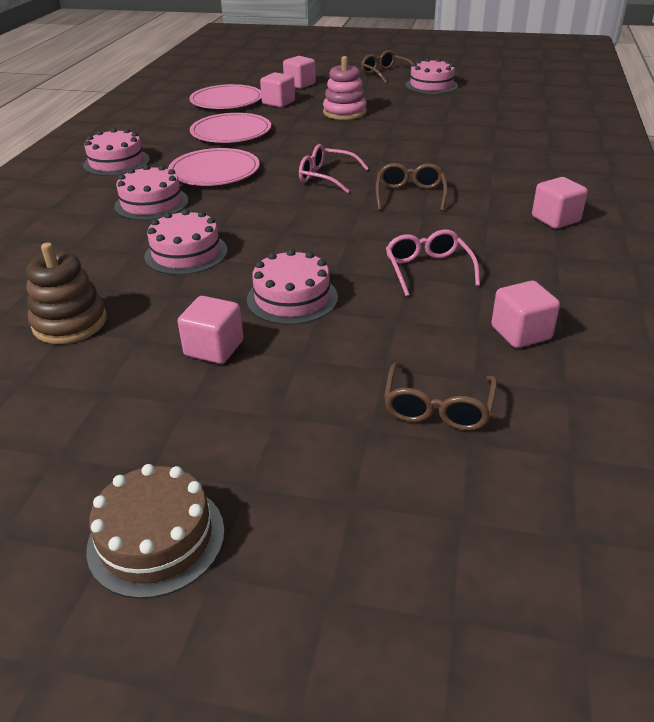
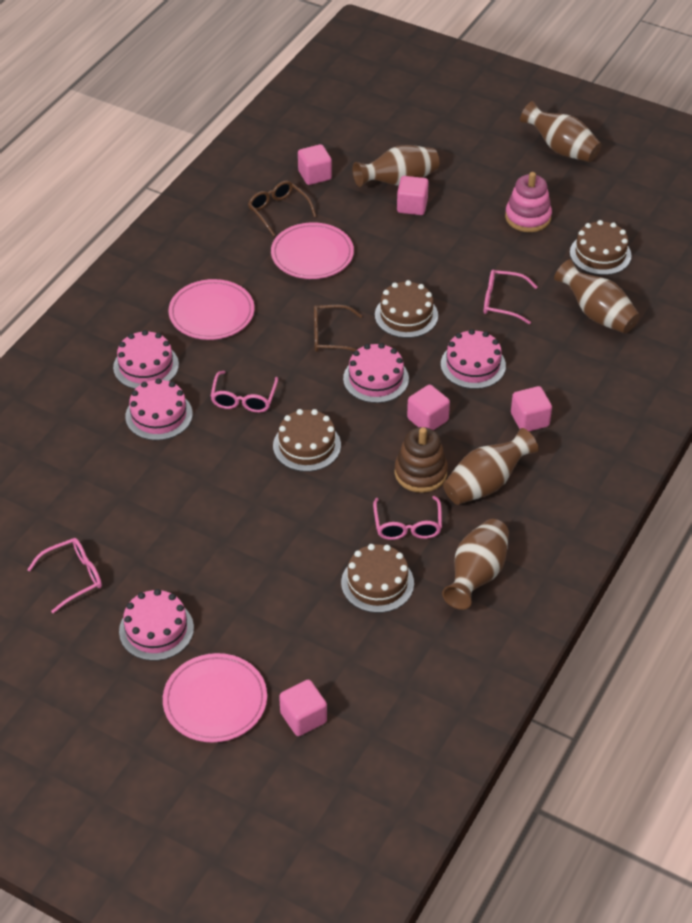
brown cake: 1 -> 4
brown glasses: 3 -> 2
brown vase: 0 -> 5
pink glasses: 2 -> 4

